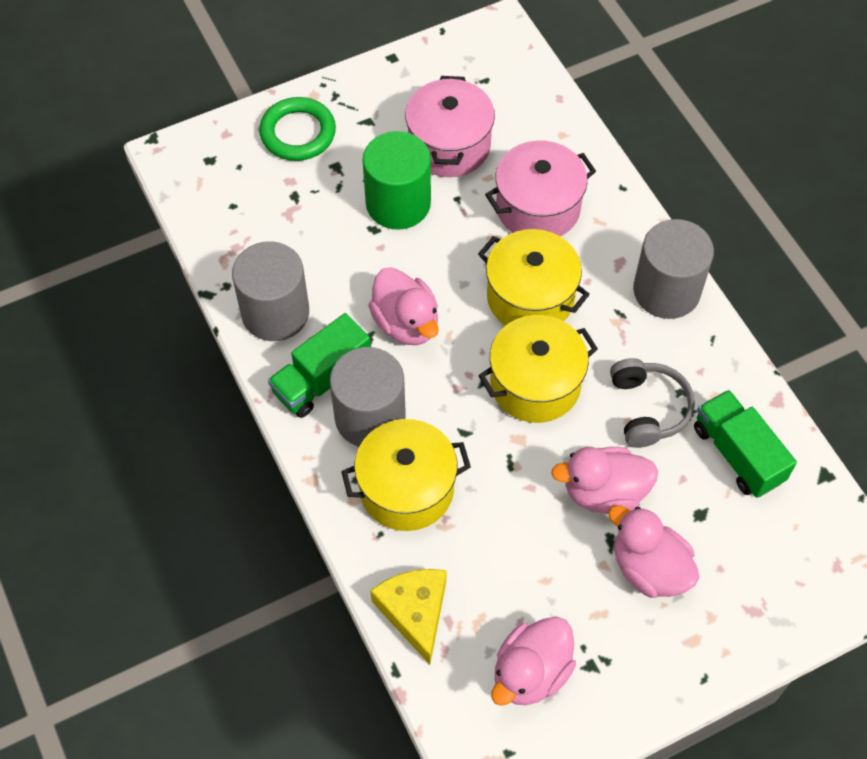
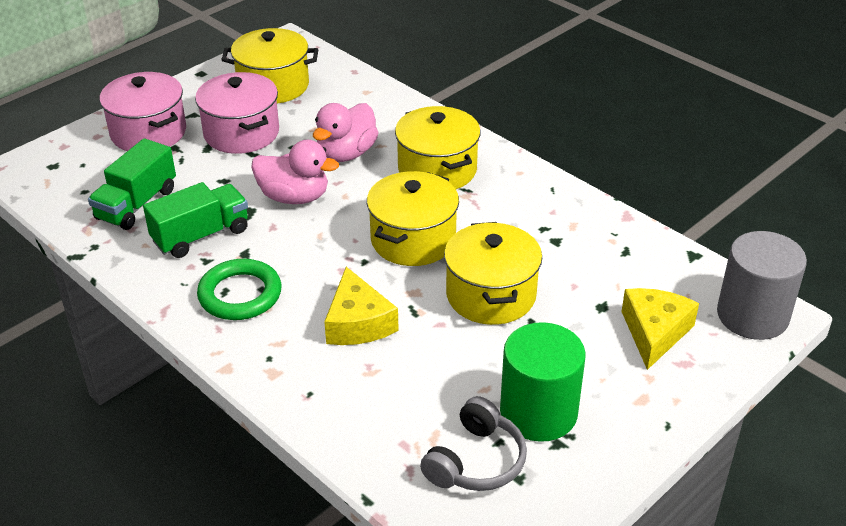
grey cylinder: 3 -> 1
pink duck: 4 -> 2
yellow cheese: 1 -> 2
yellow pot: 3 -> 4

